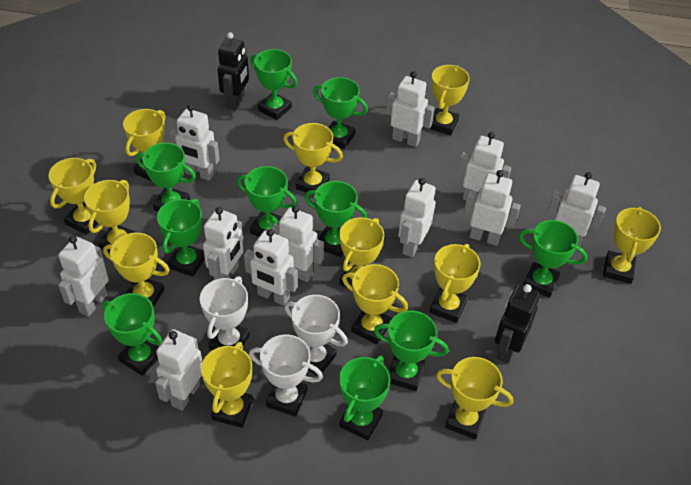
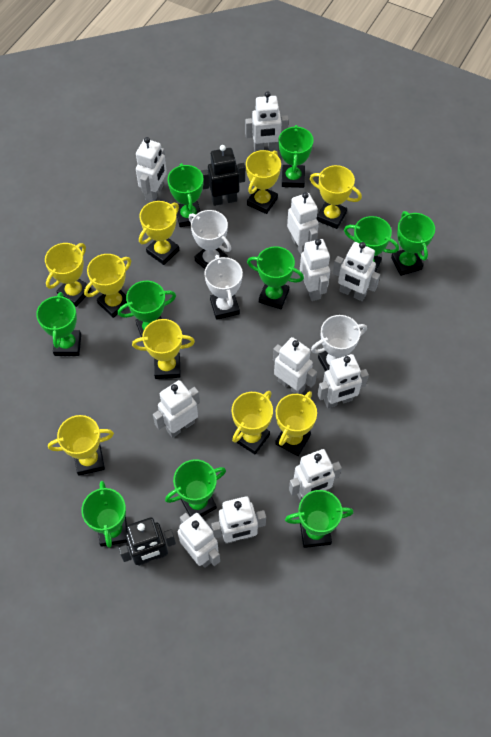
yellow trophy: 12 -> 9

